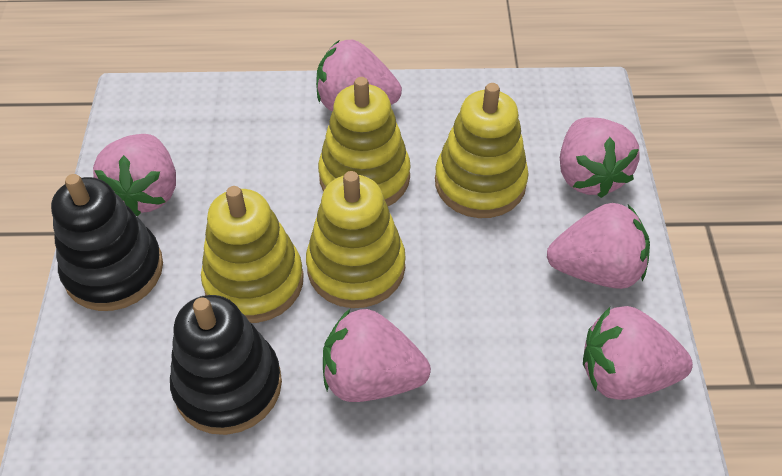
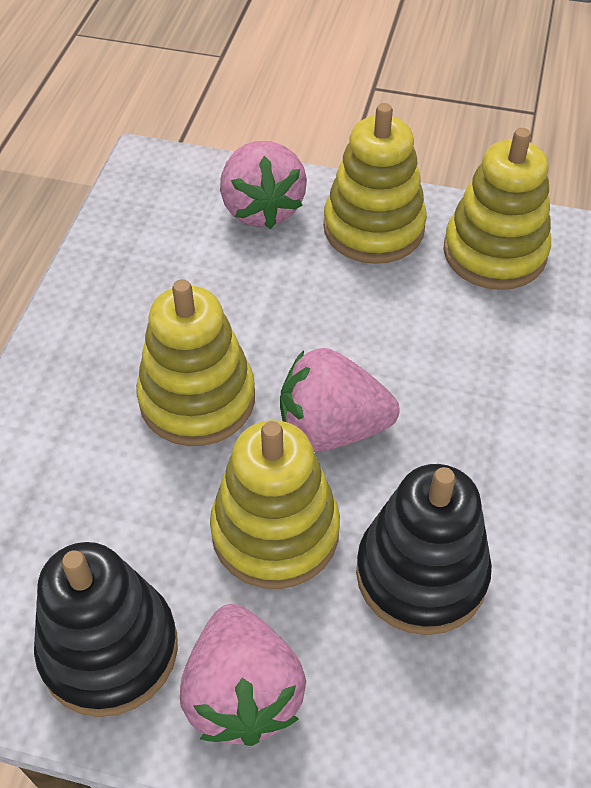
pink strawberry: 6 -> 3

